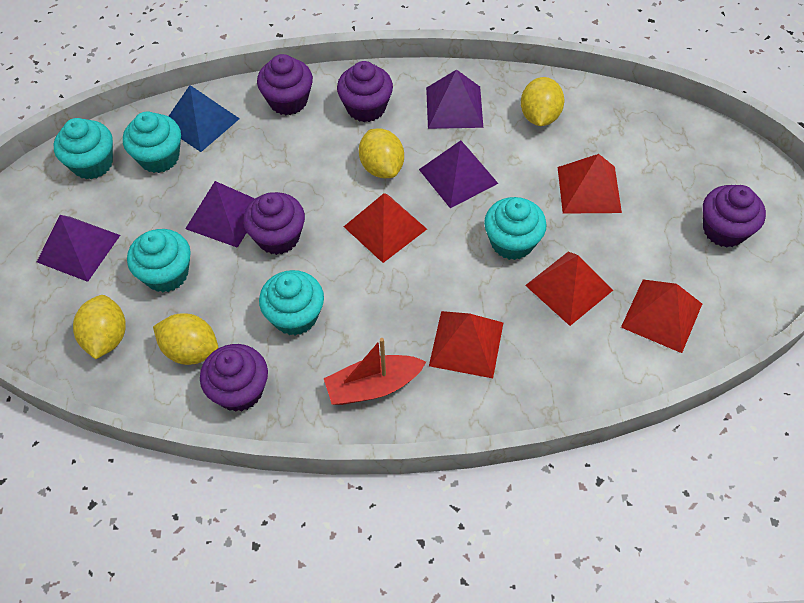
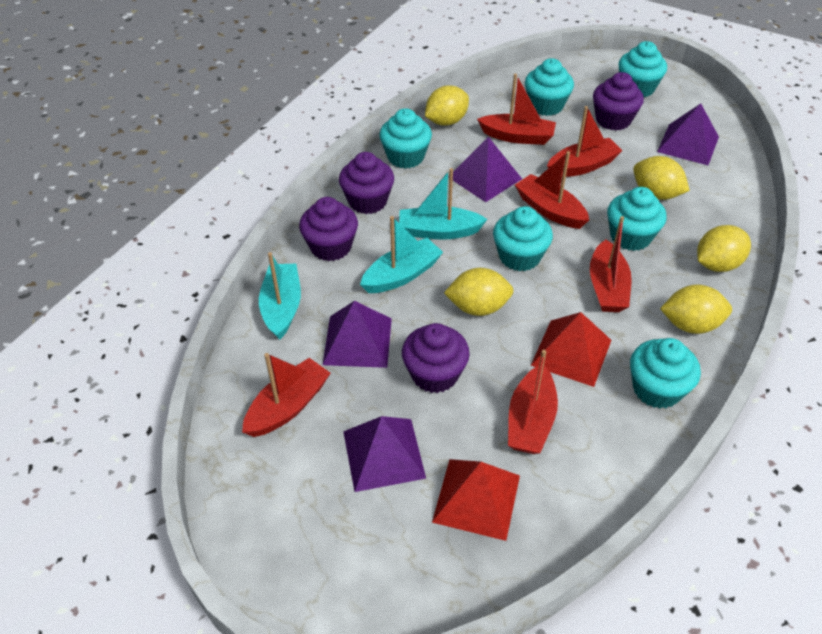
blue pyramid: 1 -> 0
purple cupcake: 5 -> 4
red boat: 1 -> 6
red pyramid: 5 -> 2
turquoise boat: 0 -> 3
turquoise cupcake: 5 -> 6
yellow lemon: 4 -> 5

